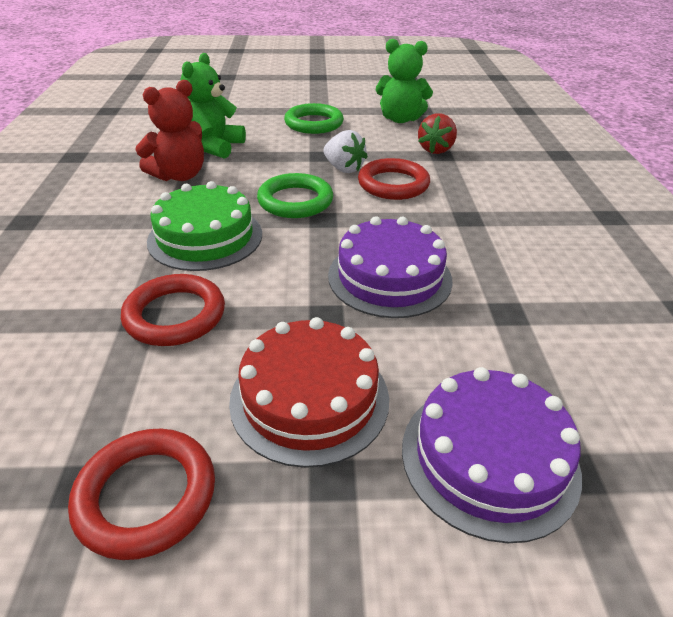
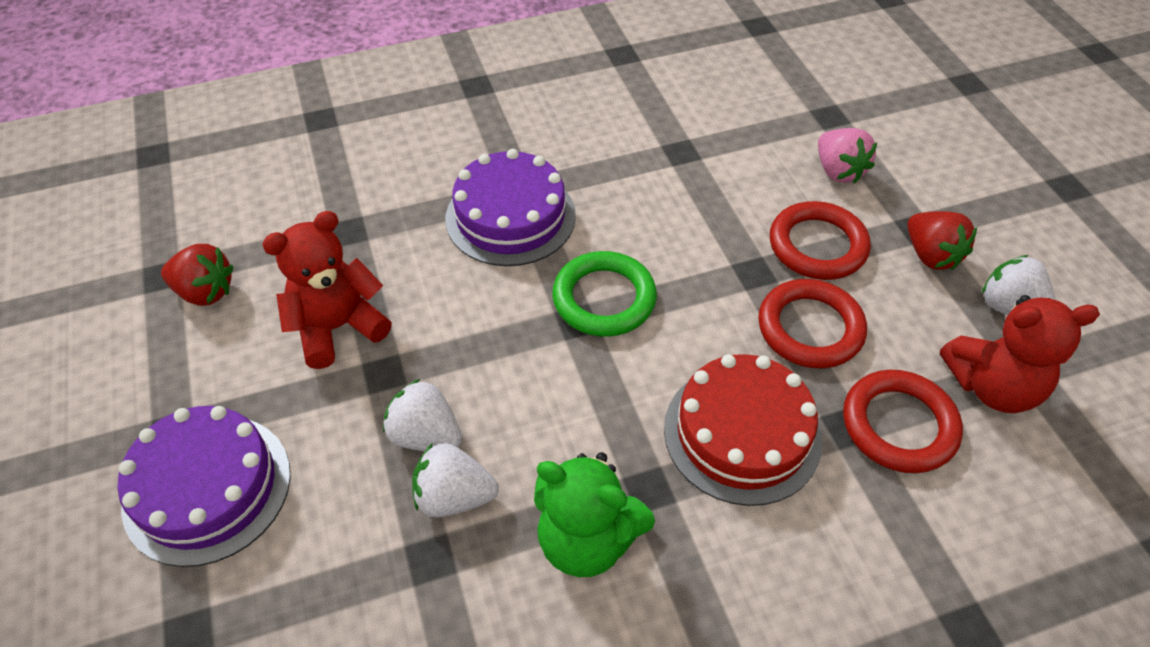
green cake: 1 -> 0
green ring: 2 -> 1
green teddy bear: 2 -> 1
pink strawberry: 0 -> 1
red strawberry: 1 -> 2
red teddy bear: 1 -> 2
white strawberry: 1 -> 3

